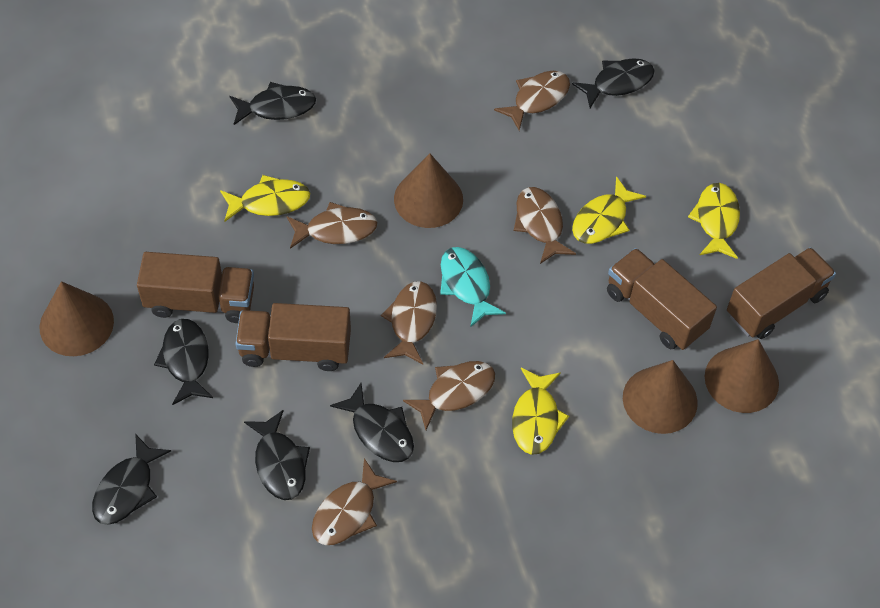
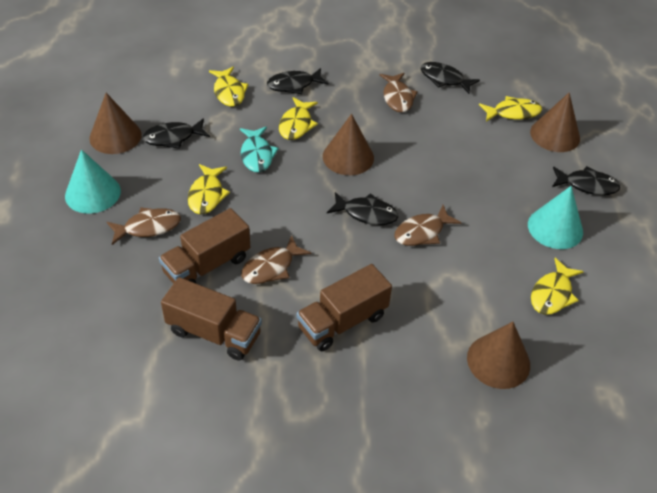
black fish: 6 -> 5
brown fish: 6 -> 4
brown truck: 4 -> 3
turquoise cone: 0 -> 2
yellow fish: 4 -> 5

